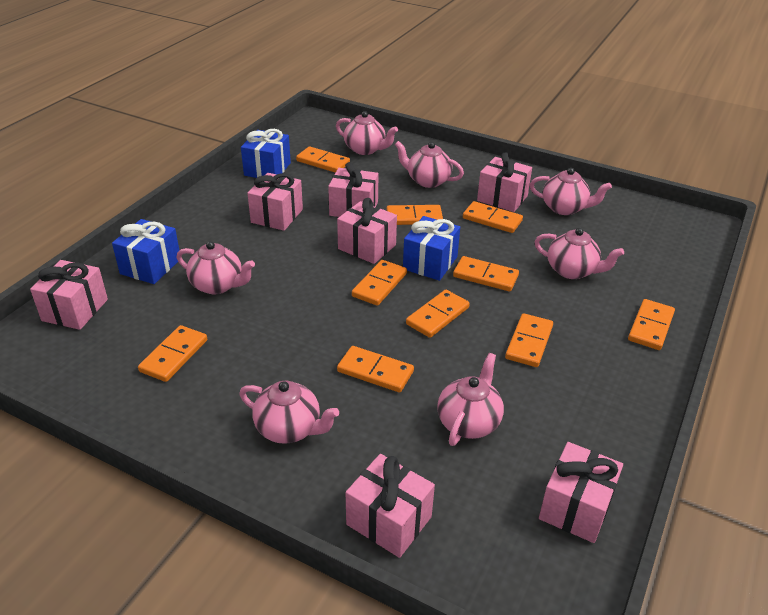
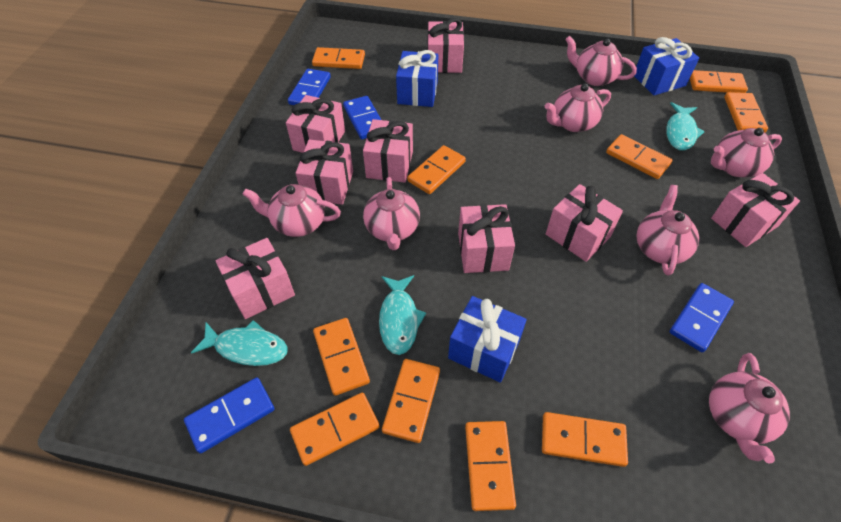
blue domino: 0 -> 4
pink gift: 7 -> 8
turquoise fish: 0 -> 3

